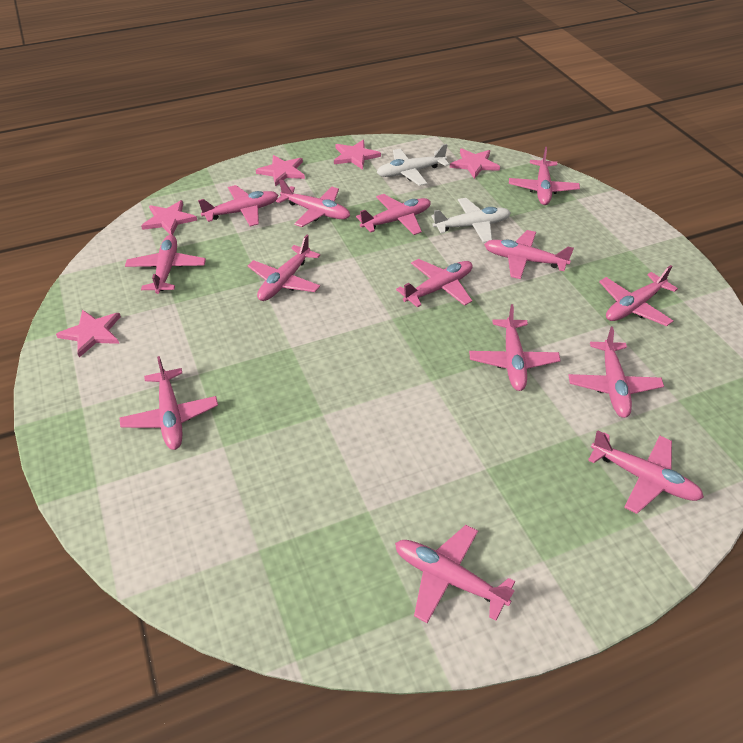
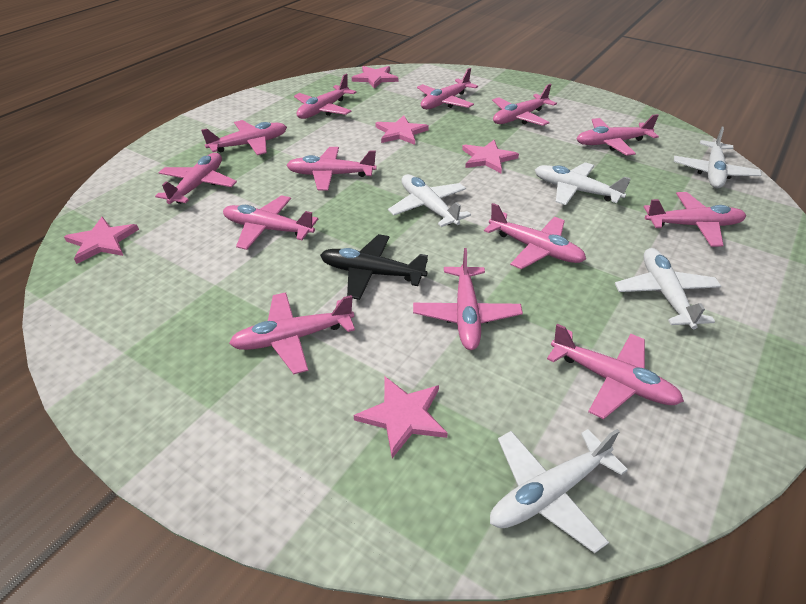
black plane: 0 -> 1
pink plane: 14 -> 13
white plane: 2 -> 5

